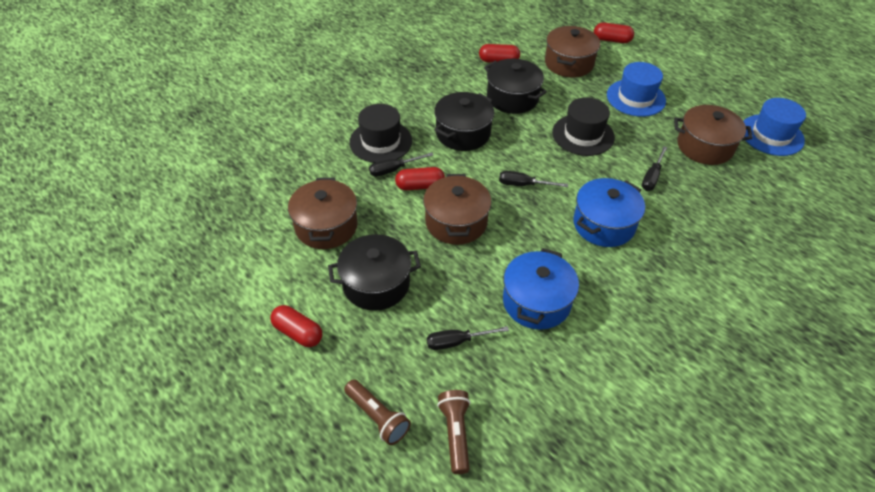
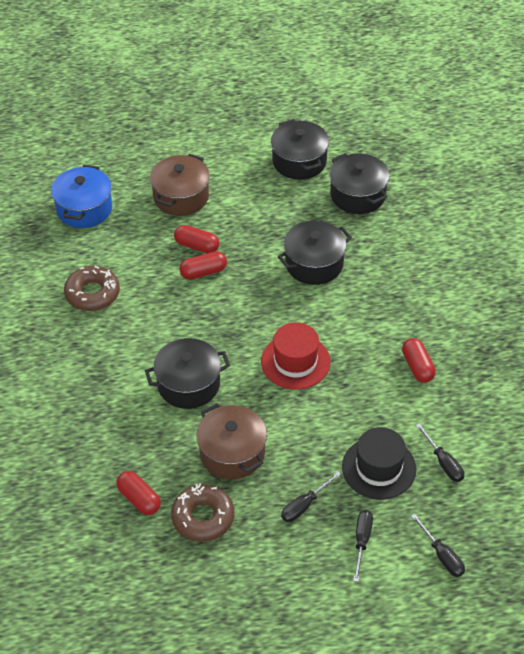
black hat: 2 -> 1
black pot: 3 -> 4
blue hat: 2 -> 0
blue pot: 2 -> 1
brown donut: 0 -> 2
brown flashlight: 2 -> 0
brown pot: 4 -> 2
red hat: 0 -> 1

